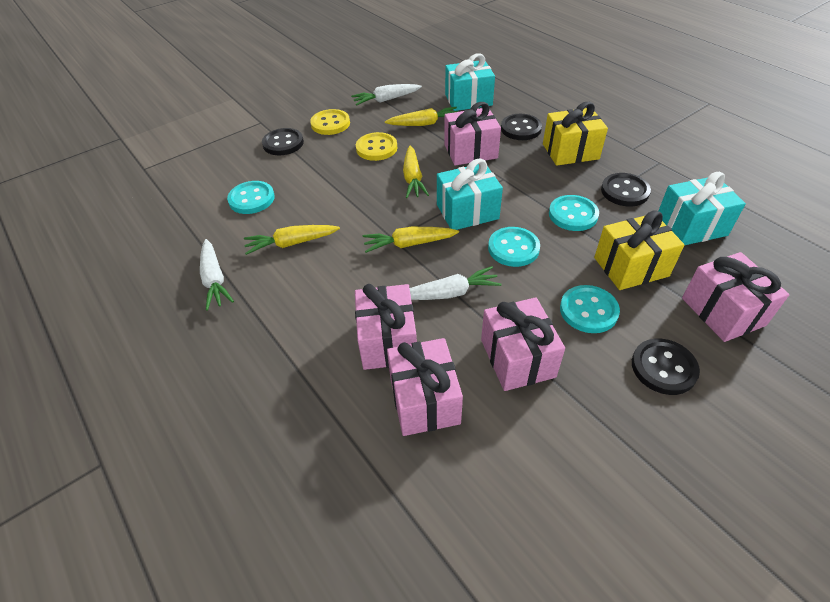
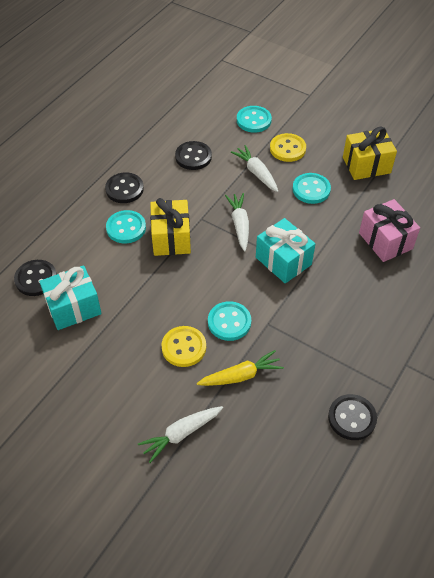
pink gift: 5 -> 1
turquoise gift: 3 -> 2
yellow carrot: 4 -> 1

